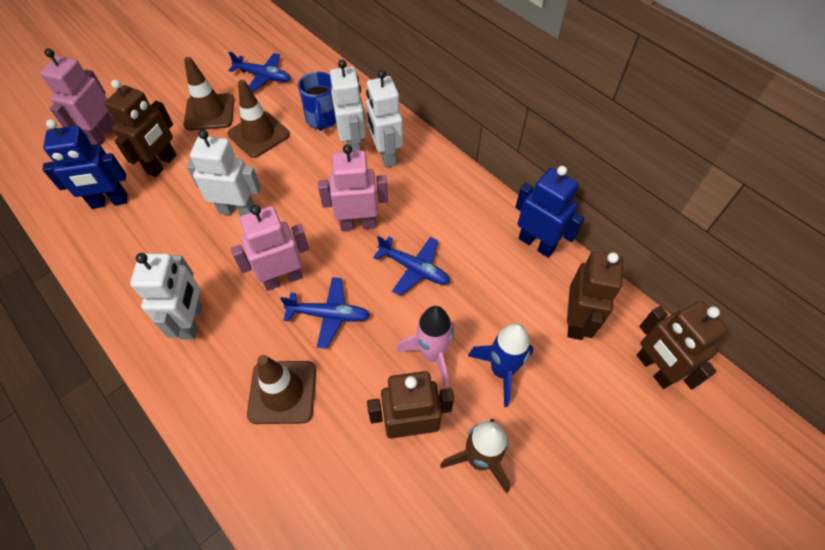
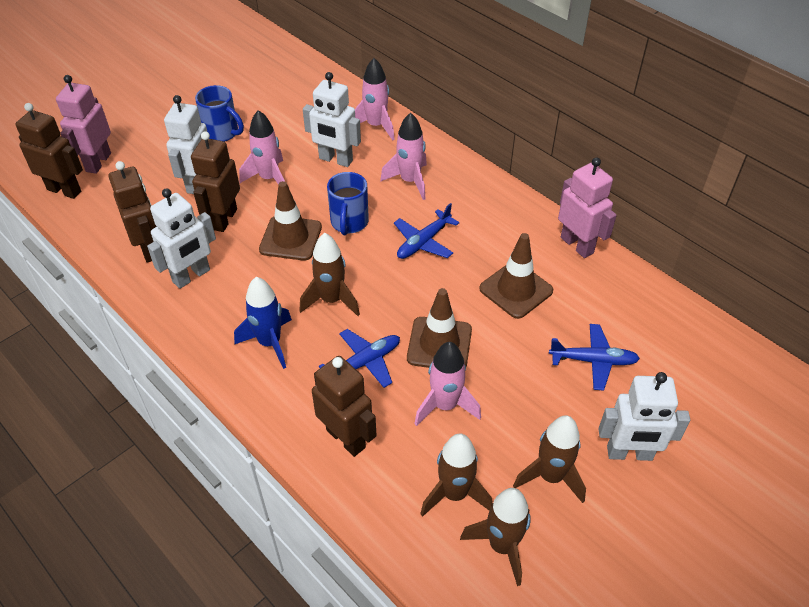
blue mug: 1 -> 2
blue robot: 2 -> 0
brown rocket: 1 -> 4
pink robot: 3 -> 2
pink rocket: 1 -> 4

